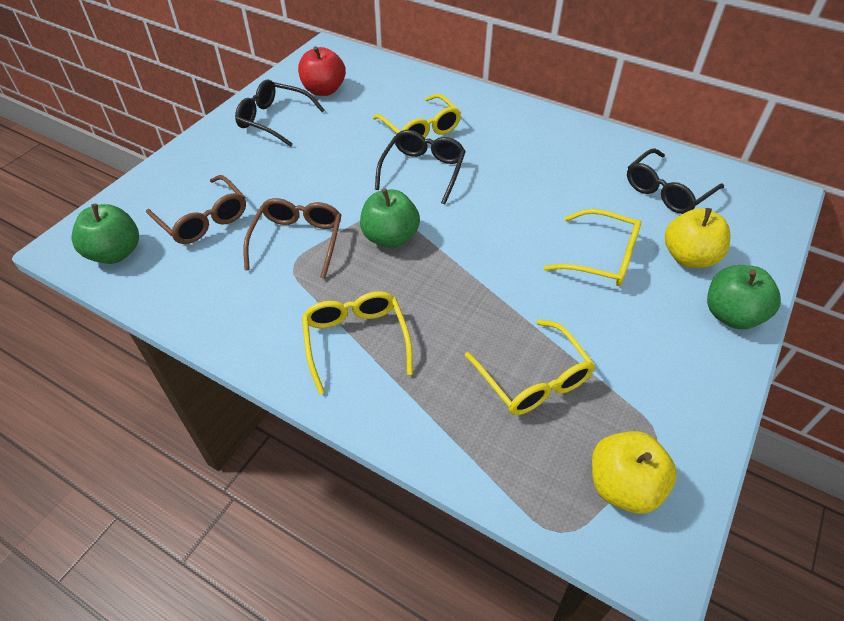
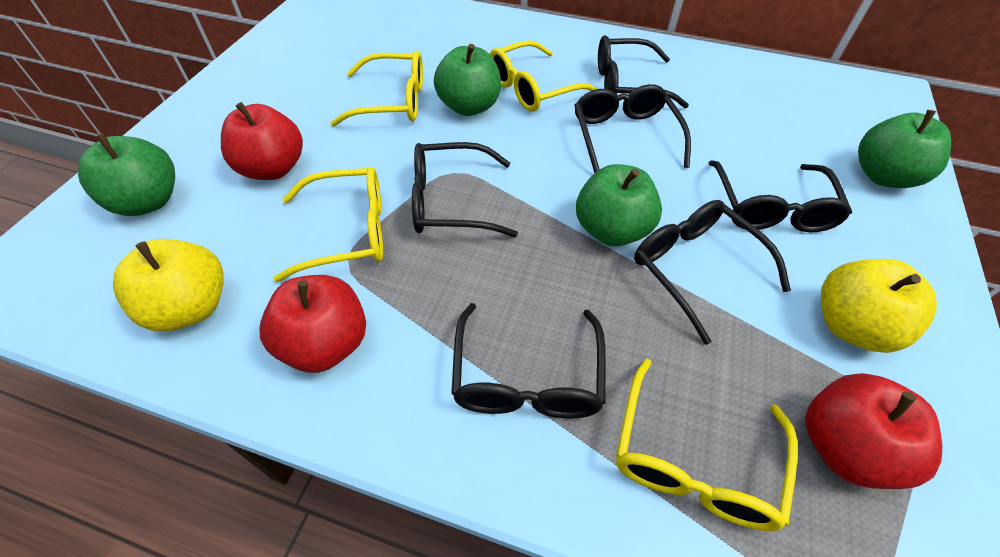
black glasses: 3 -> 6
brown glasses: 2 -> 0
green apple: 3 -> 4
red apple: 1 -> 3

